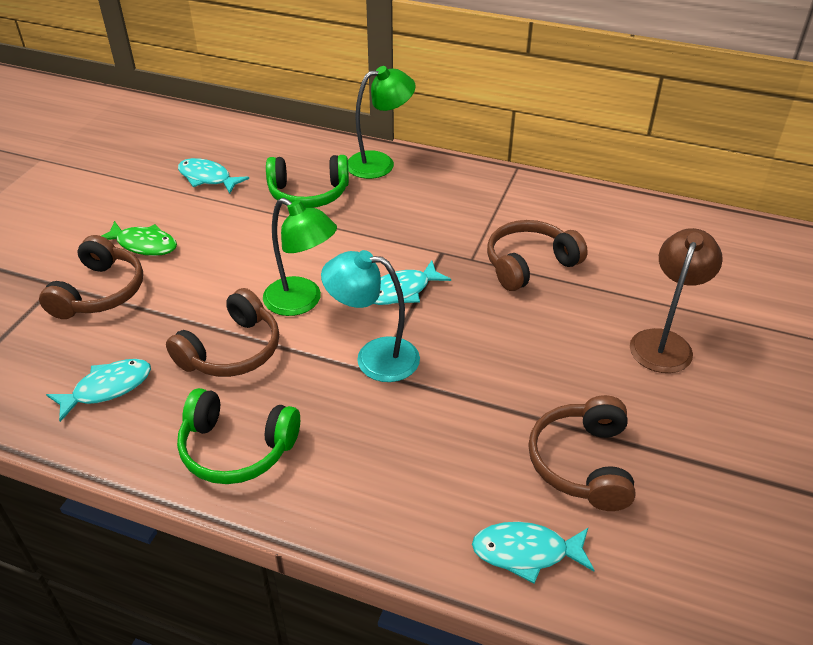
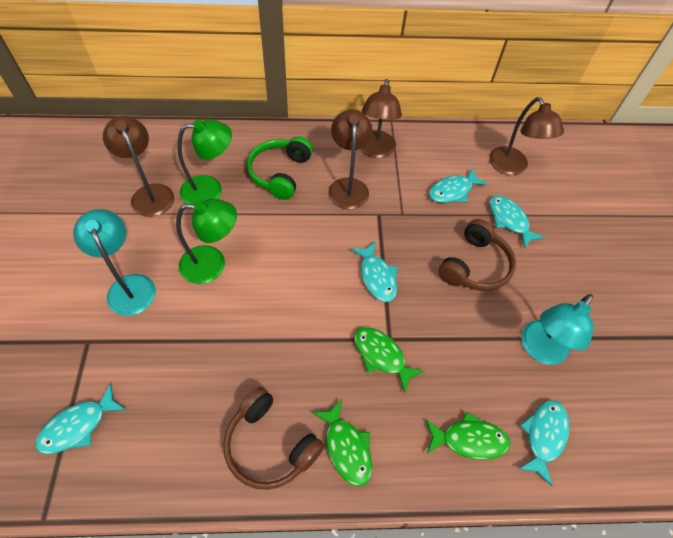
brown headphones: 4 -> 2
brown lamp: 1 -> 4
green fish: 1 -> 3
green headphones: 2 -> 1
turquoise fish: 4 -> 5
turquoise lamp: 1 -> 2

